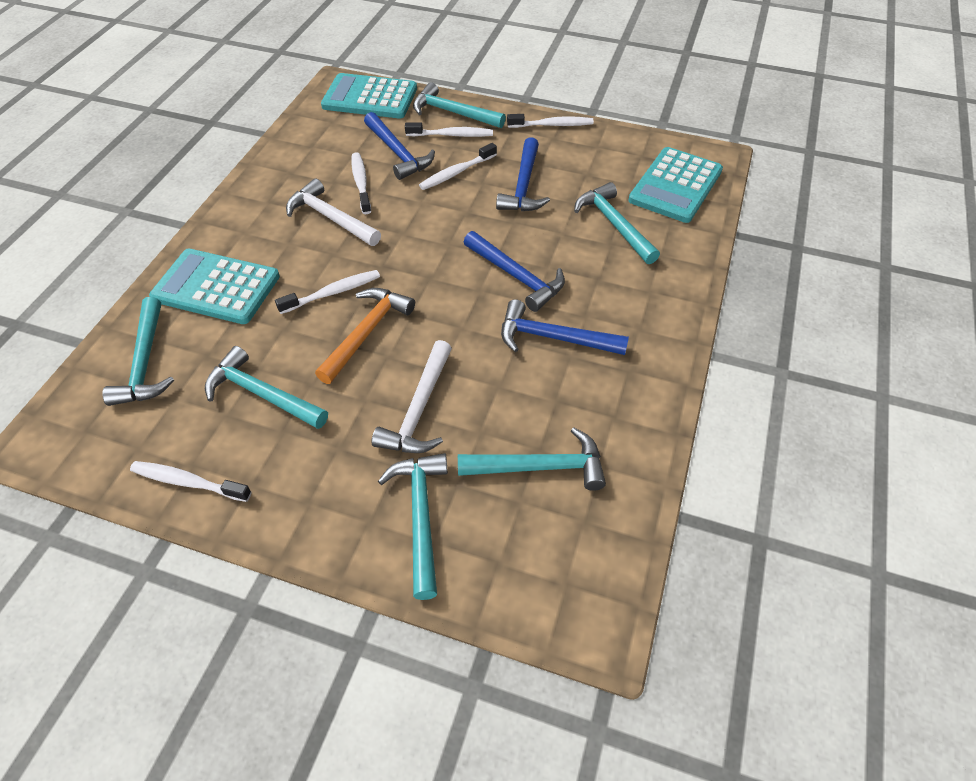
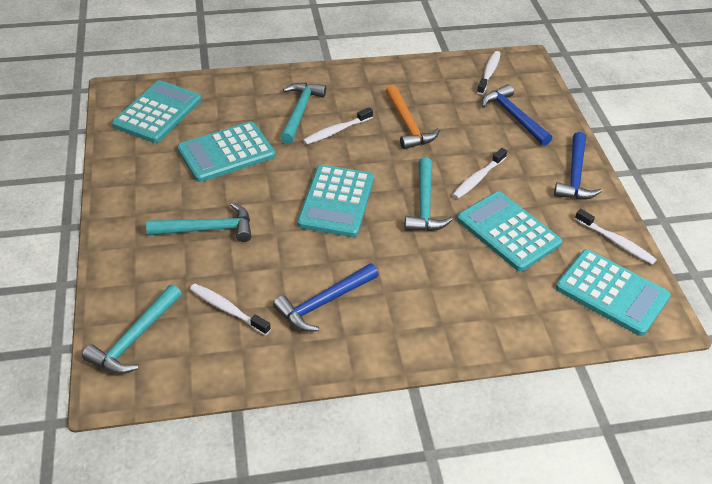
blue hammer: 4 -> 3
turquoise calculator: 3 -> 5
turquoise hammer: 6 -> 4
white hammer: 2 -> 0
white toothbrush: 6 -> 5

